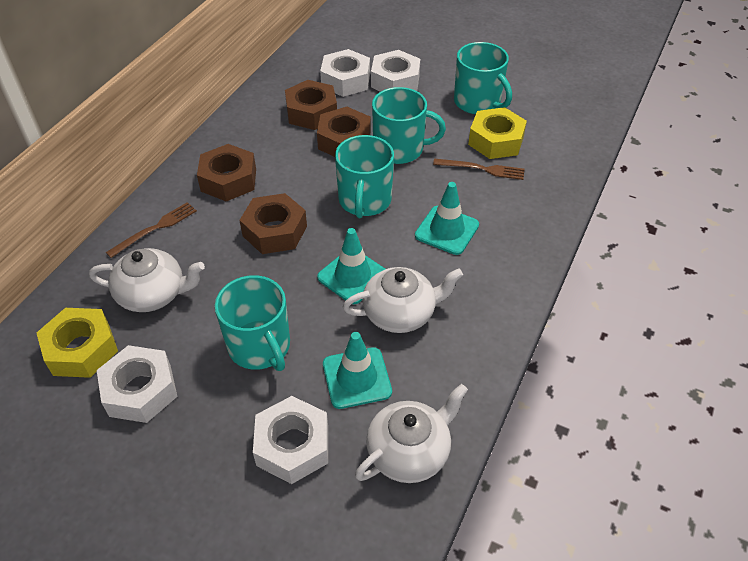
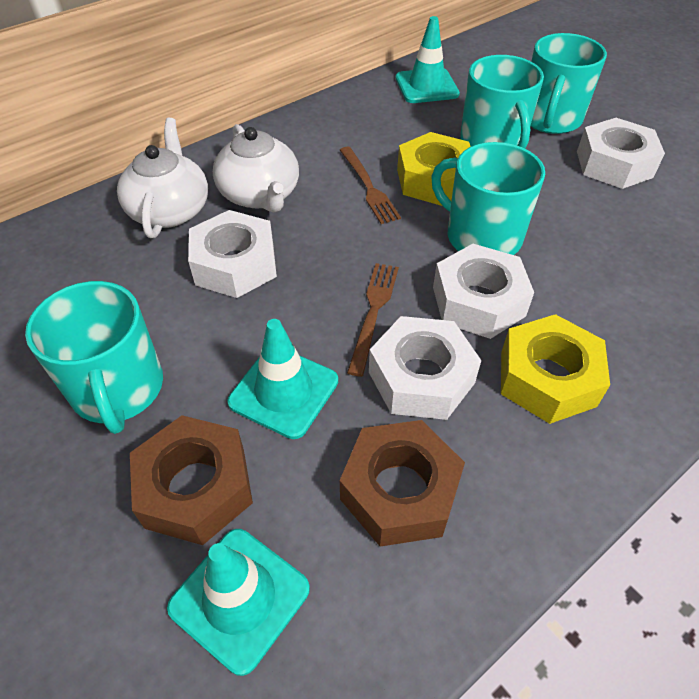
brown nut: 4 -> 2
white teapot: 3 -> 2

